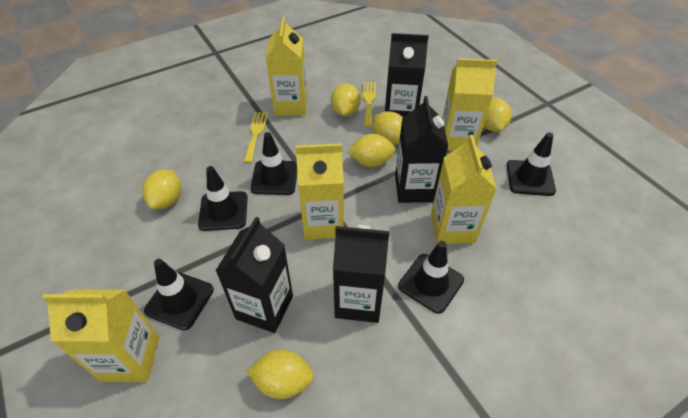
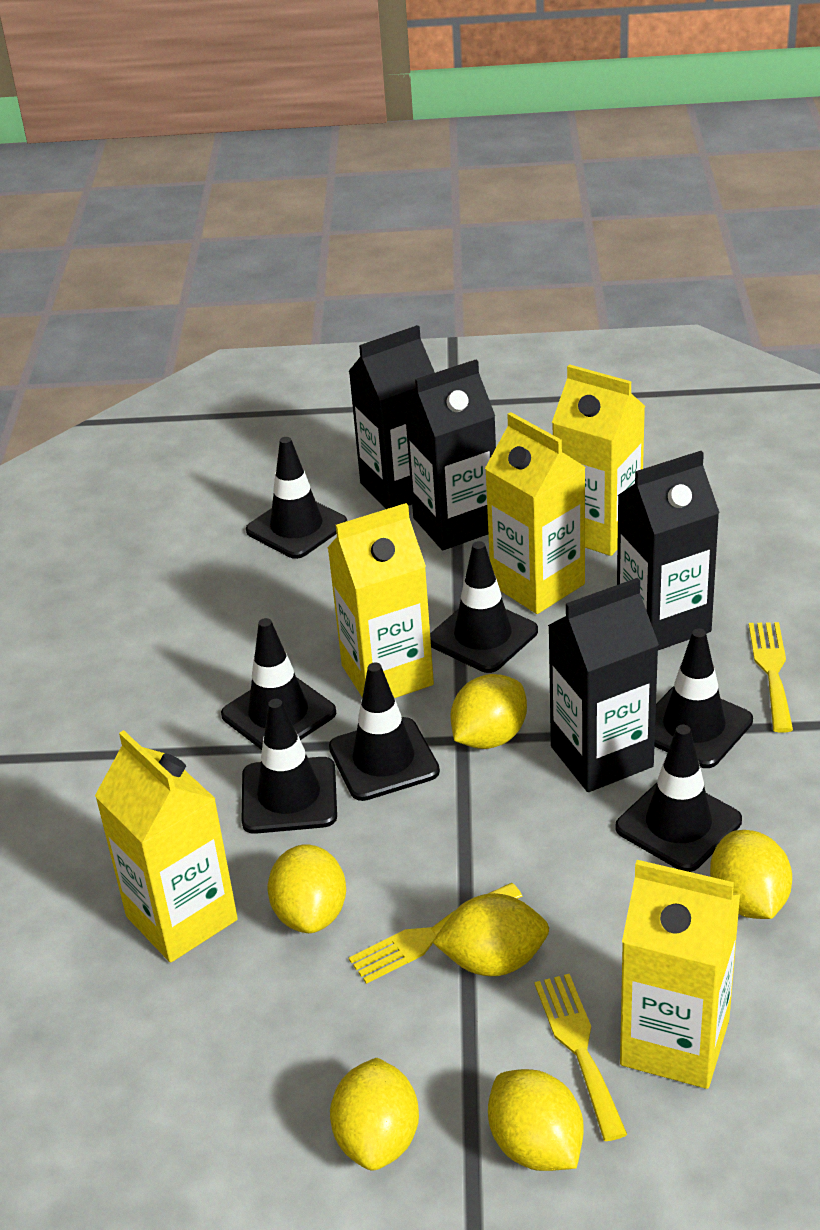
black traffic cone: 5 -> 7
yellow fork: 2 -> 3

